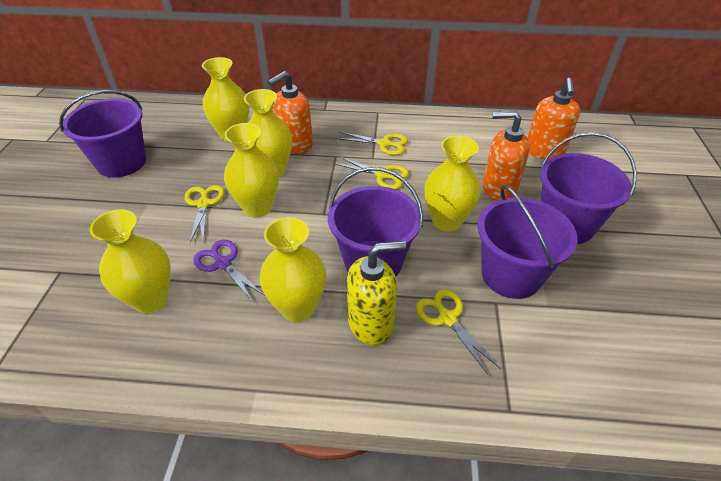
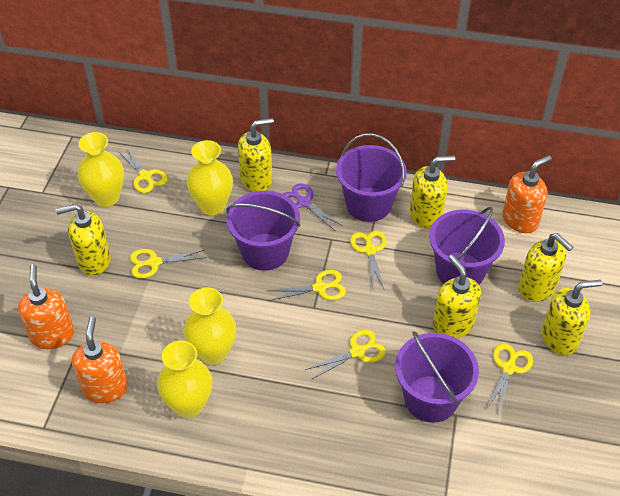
yellow scissors: 4 -> 6
yellow soap dispenser: 1 -> 6
yellow vase: 6 -> 4

